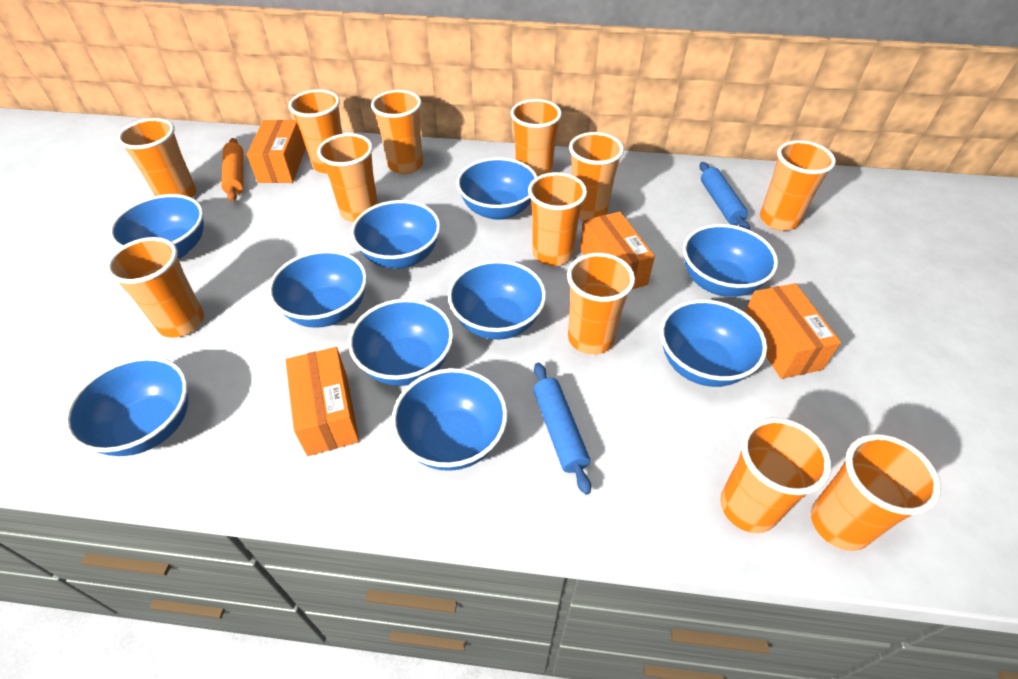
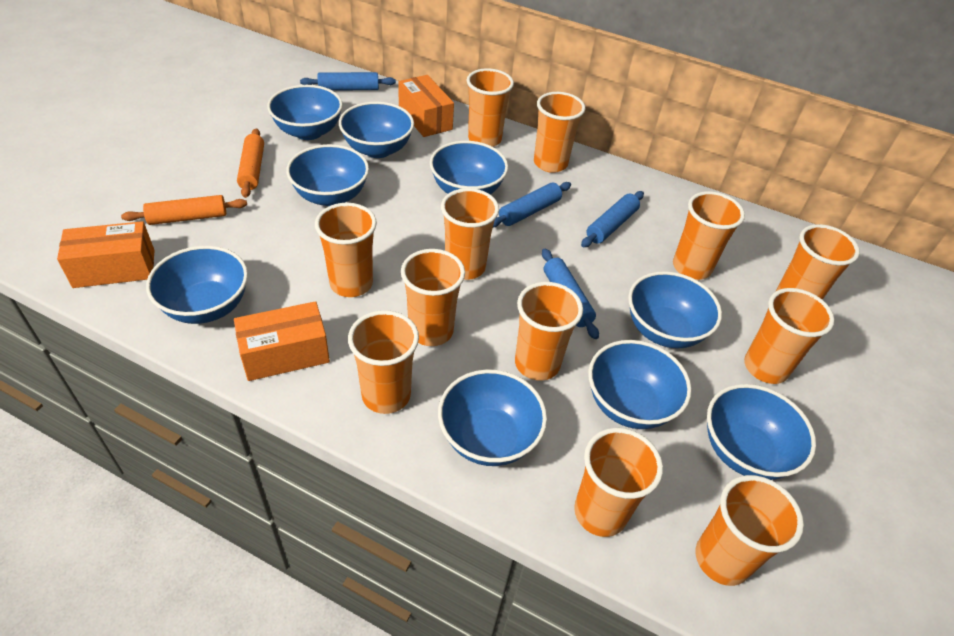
blue bowl: 10 -> 9
blue rolling pin: 2 -> 4
orange box: 4 -> 3
orange rolling pin: 1 -> 2

